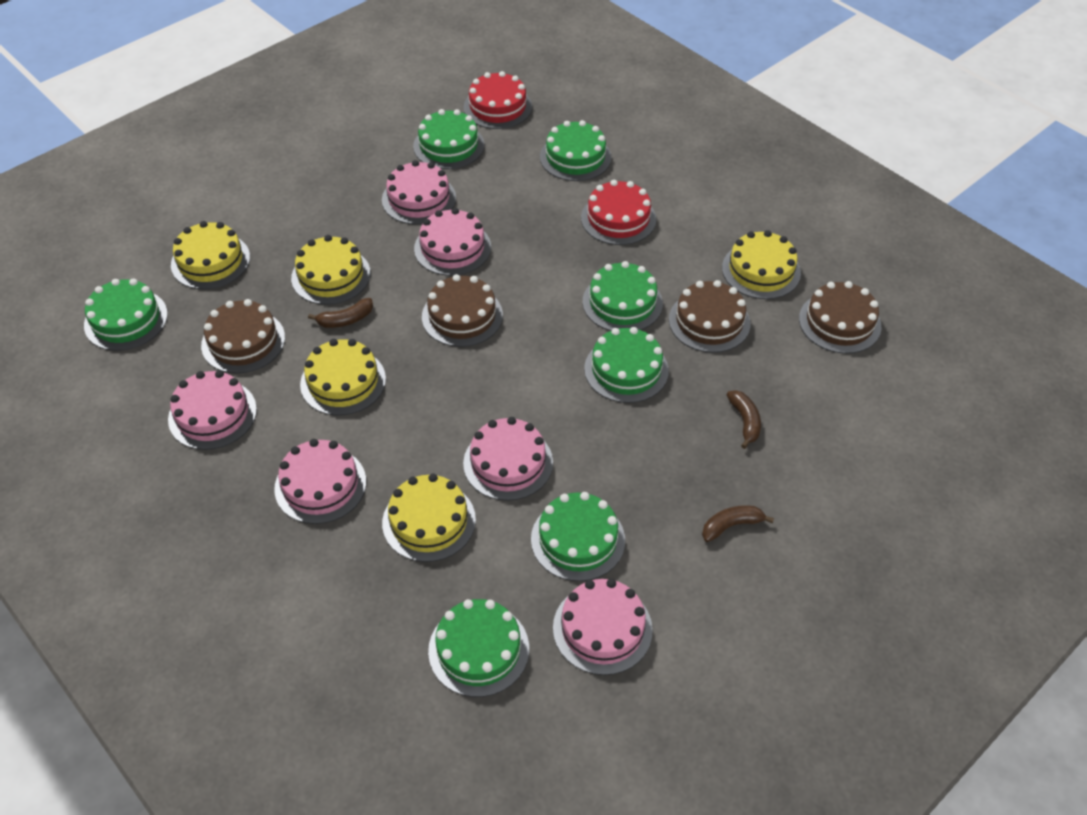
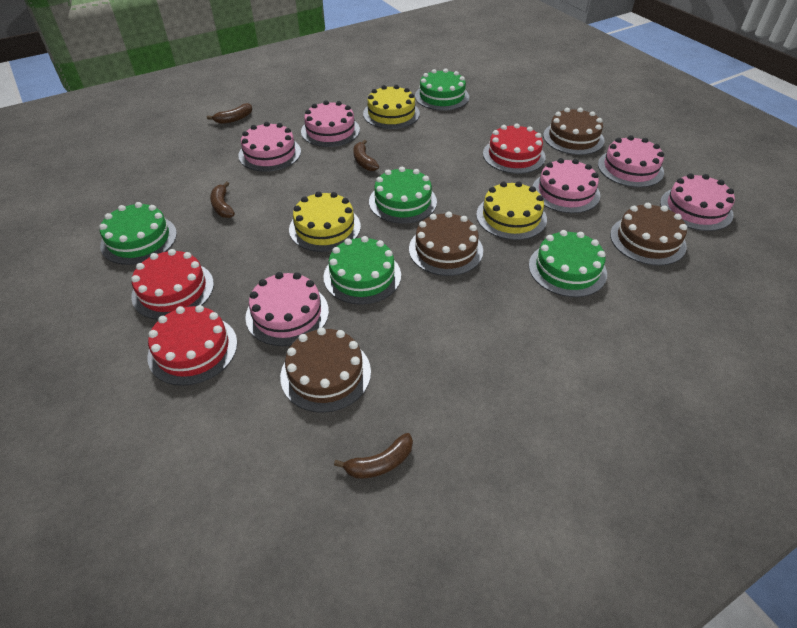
brown banana: 3 -> 4
green cake: 7 -> 5
red cake: 2 -> 3
yellow cake: 5 -> 3

